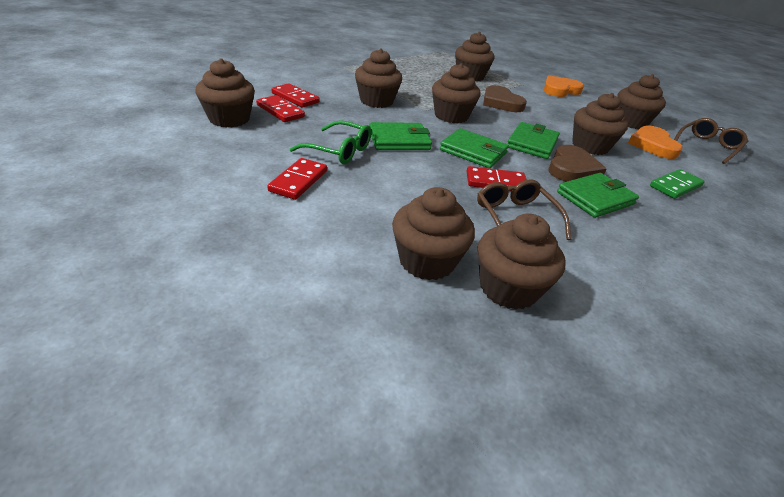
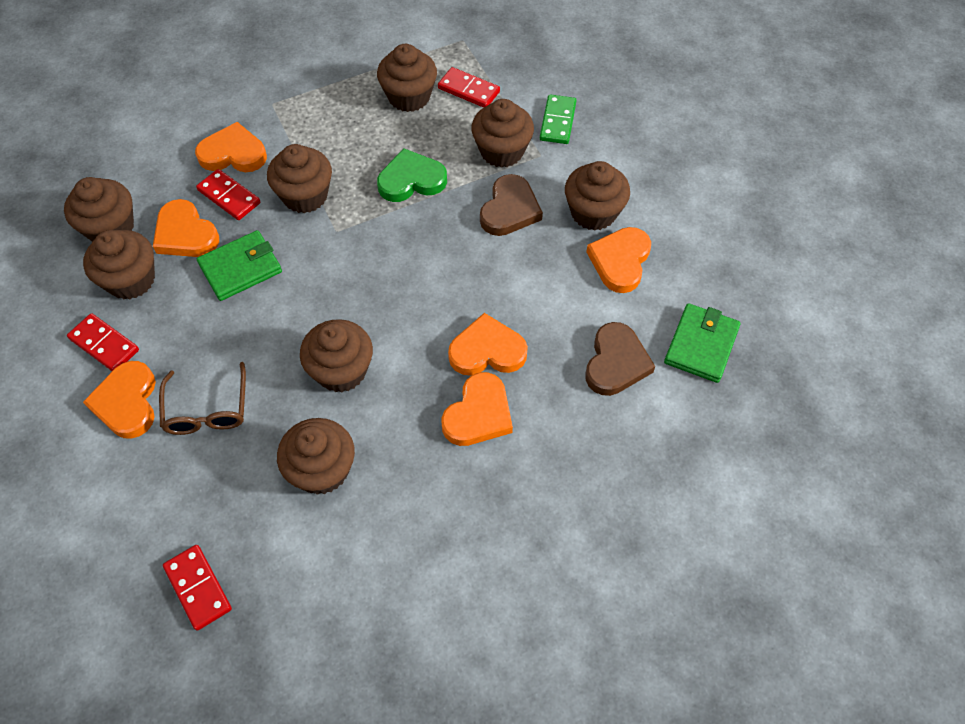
brown glasses: 2 -> 1
green glasses: 1 -> 0
green heart: 0 -> 1
green wallet: 4 -> 2
orange heart: 2 -> 6

